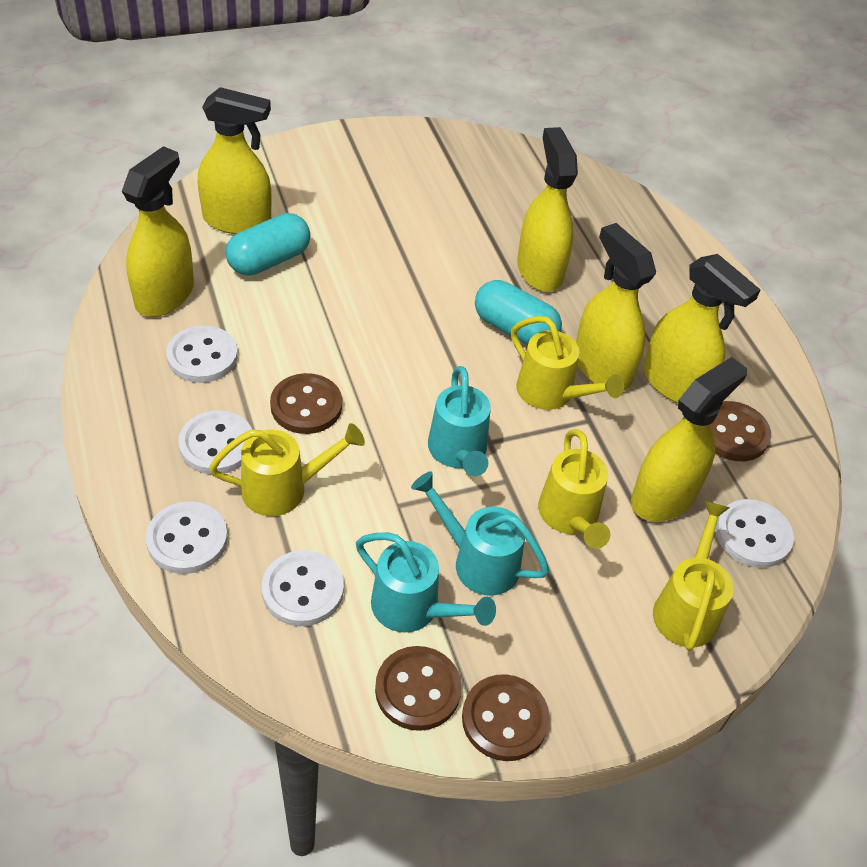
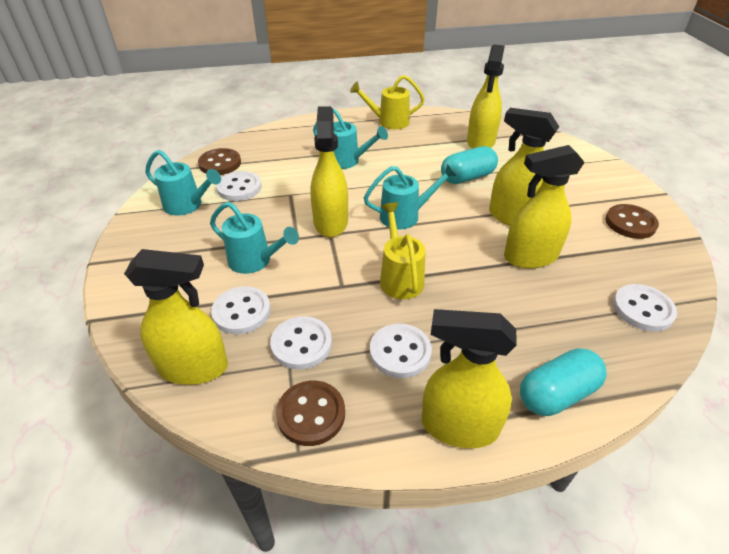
brown button: 4 -> 3
turquoise watering can: 3 -> 4
yellow watering can: 4 -> 2

